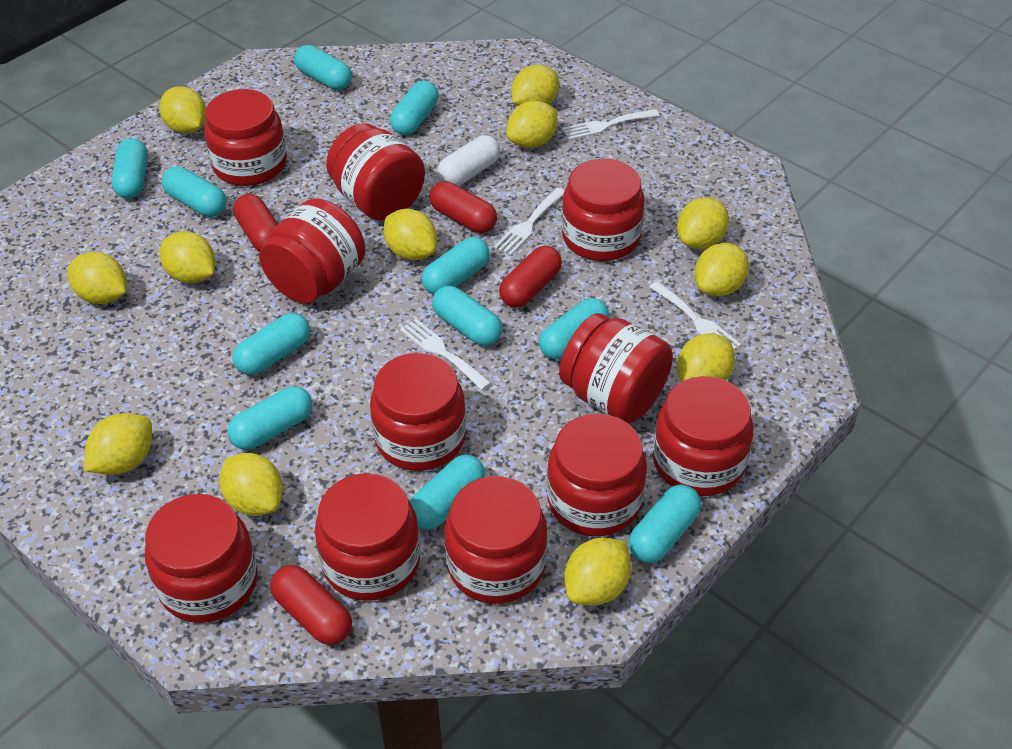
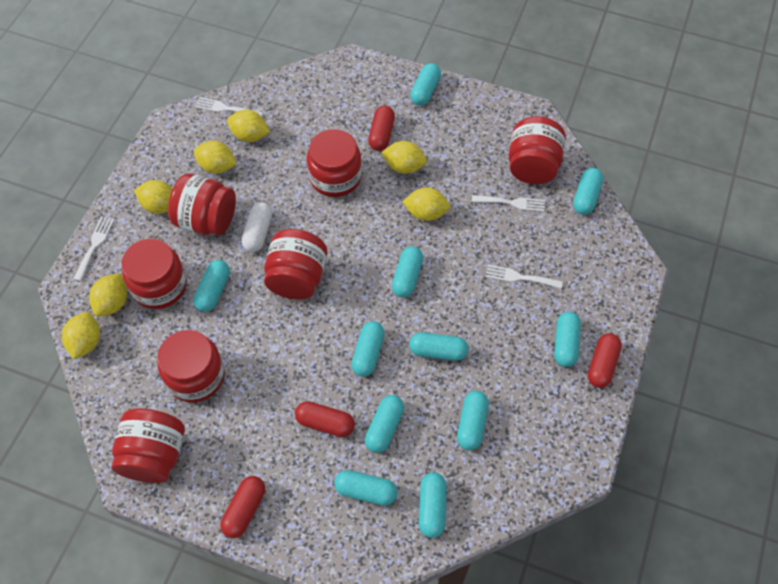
red jar: 11 -> 7
yellow lemon: 12 -> 7

